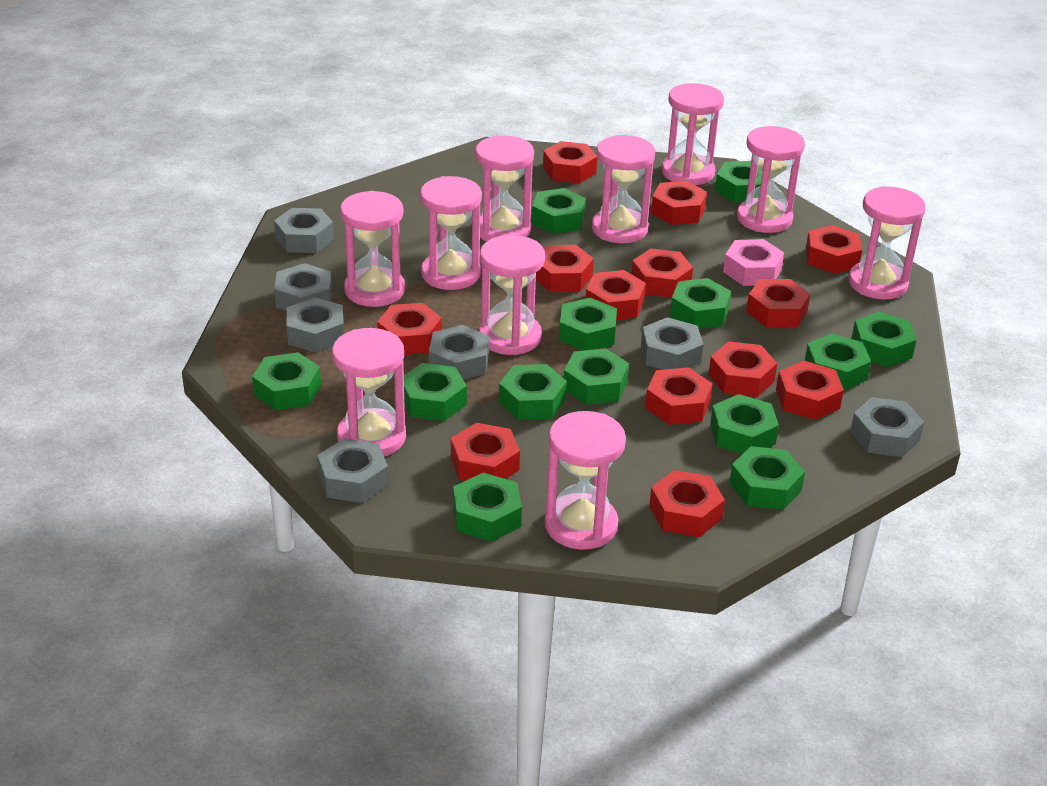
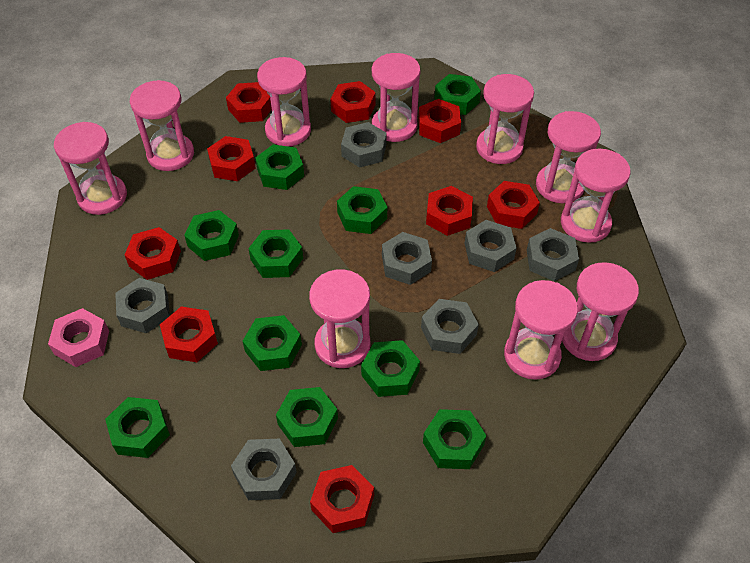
green nut: 13 -> 10
red nut: 13 -> 9

